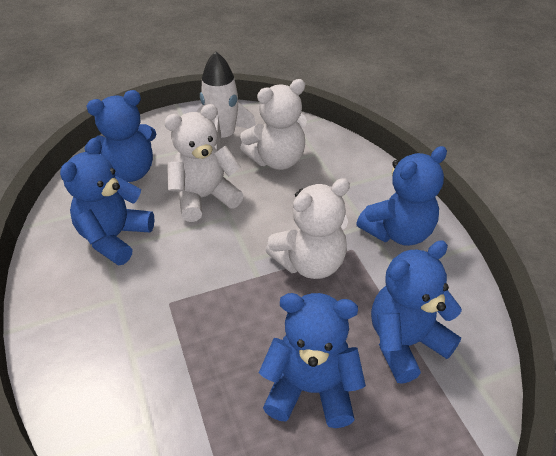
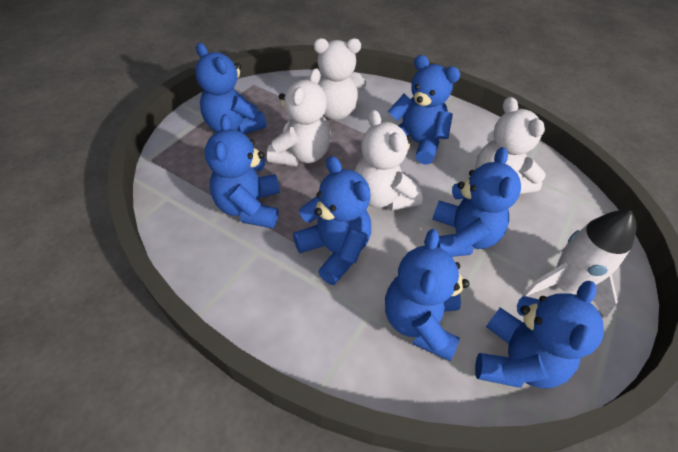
blue teddy bear: 5 -> 7
white teddy bear: 3 -> 4

